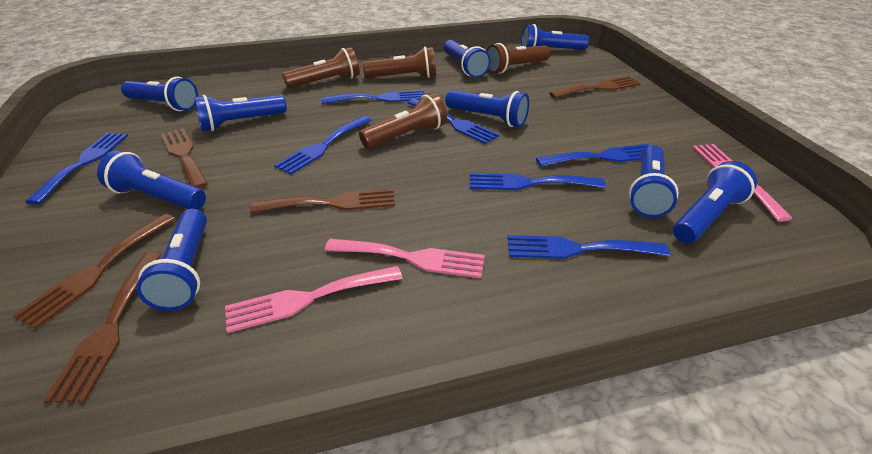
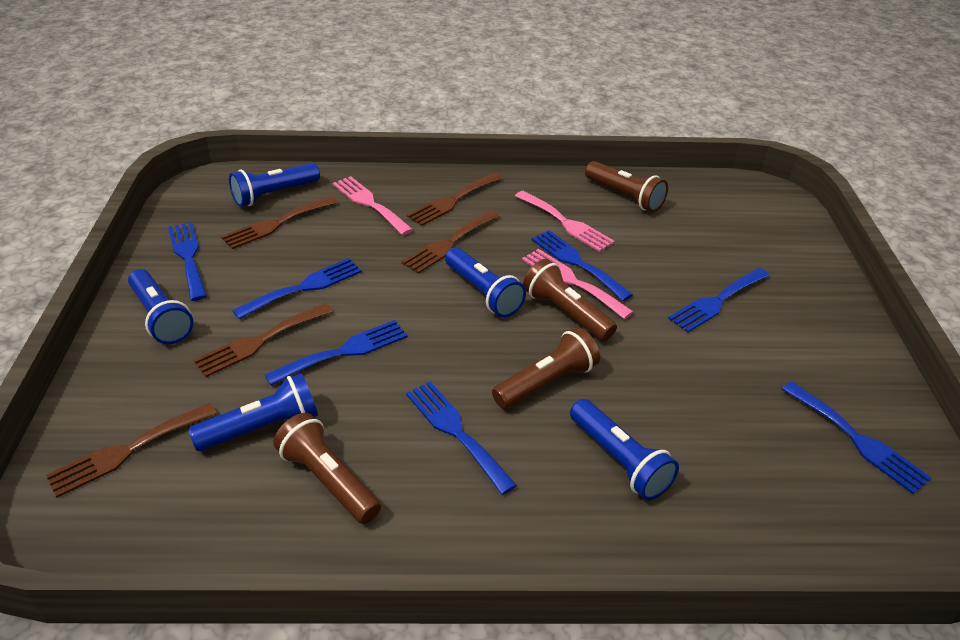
blue flashlight: 9 -> 5

